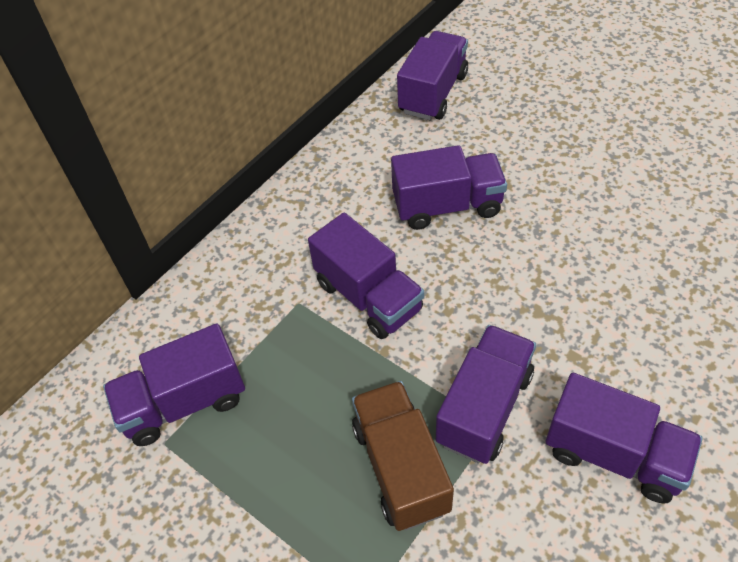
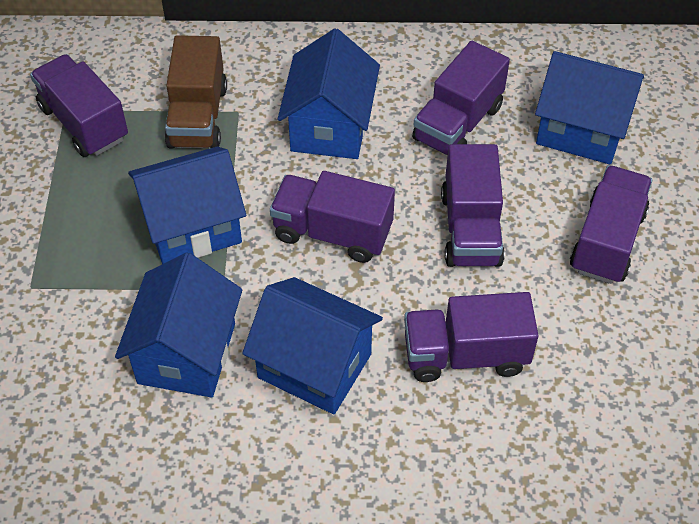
blue house: 0 -> 5

